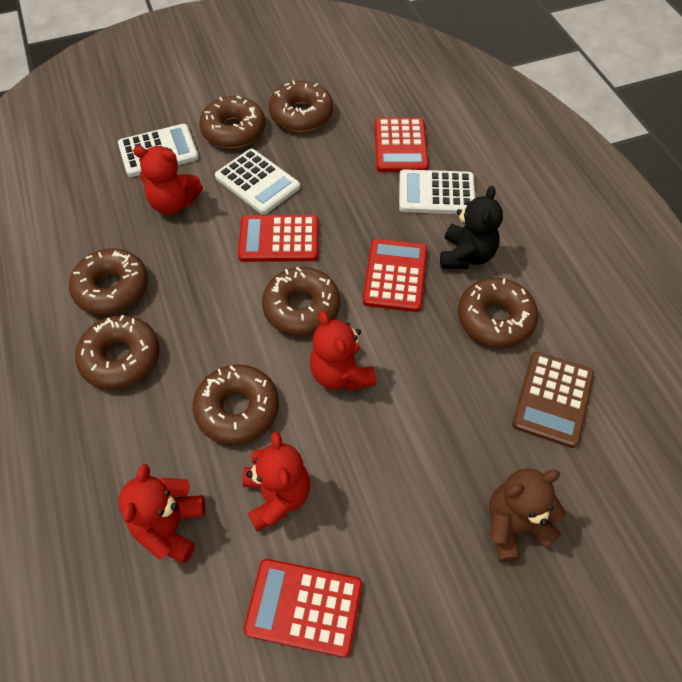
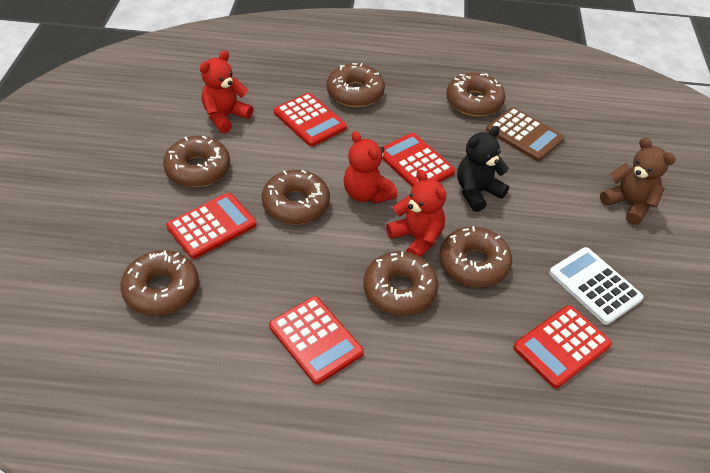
red calculator: 4 -> 5
red teddy bear: 4 -> 3
white calculator: 3 -> 1

